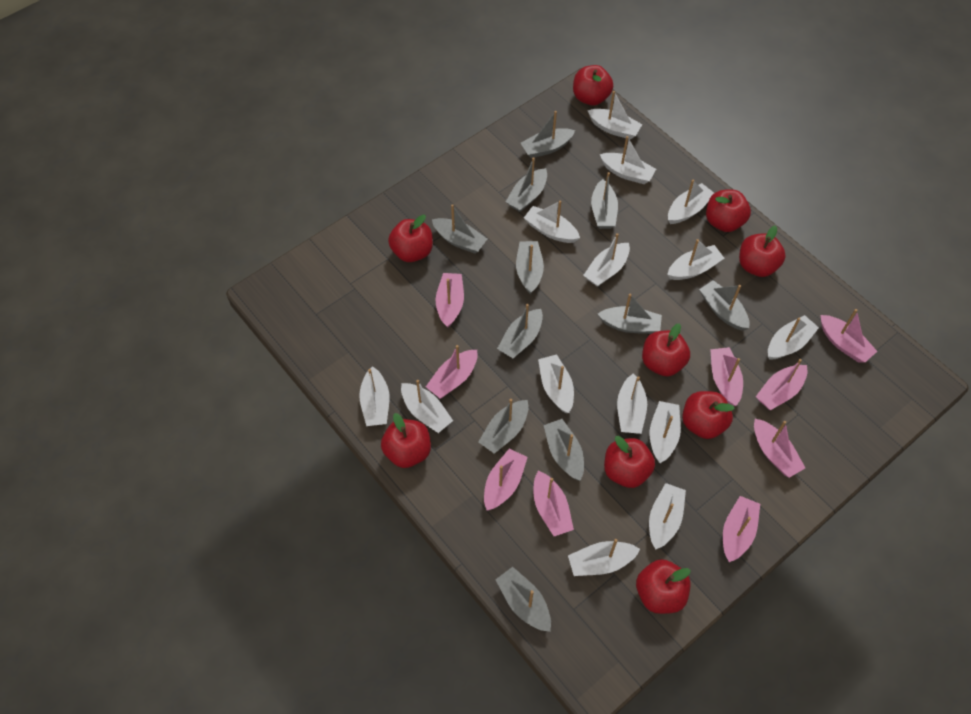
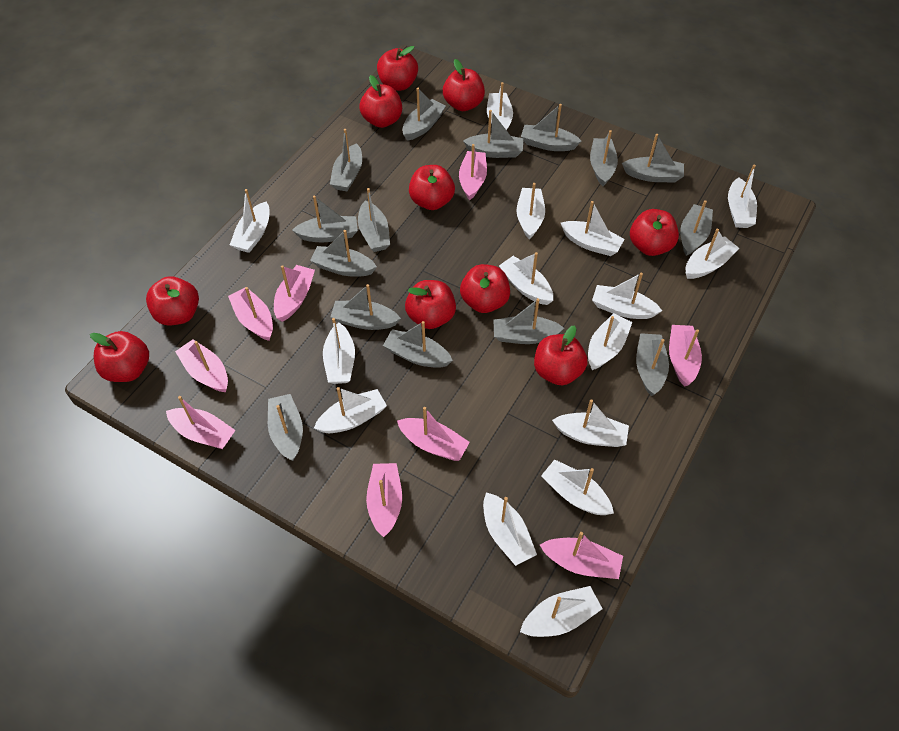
grey boat: 11 -> 15
red apple: 9 -> 10
white boat: 14 -> 15

